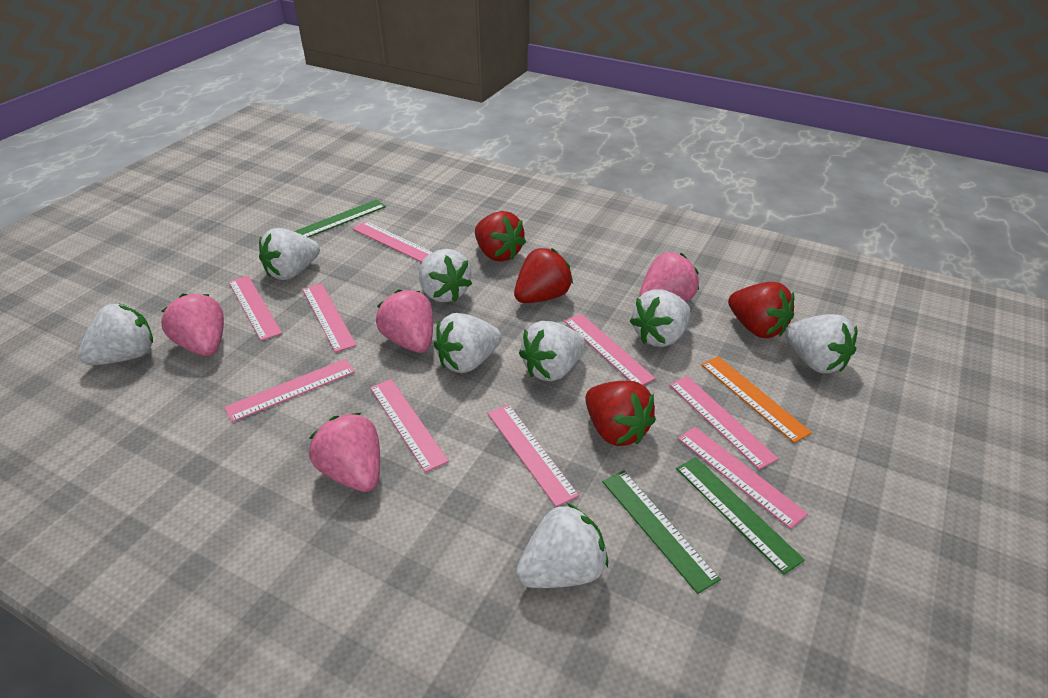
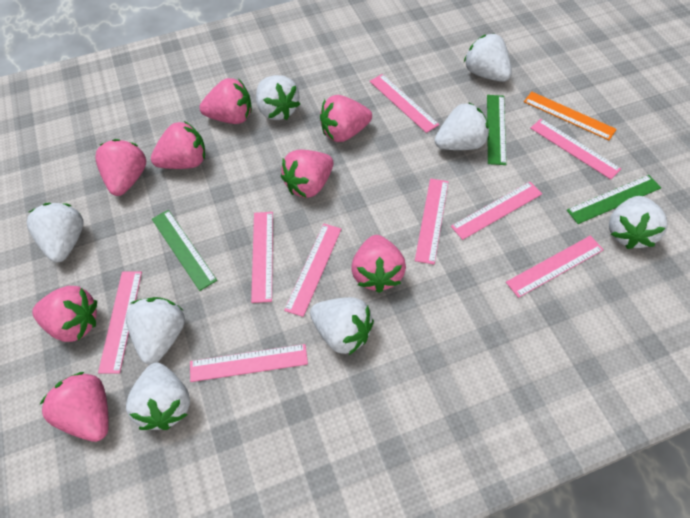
pink strawberry: 4 -> 8
red strawberry: 4 -> 0

